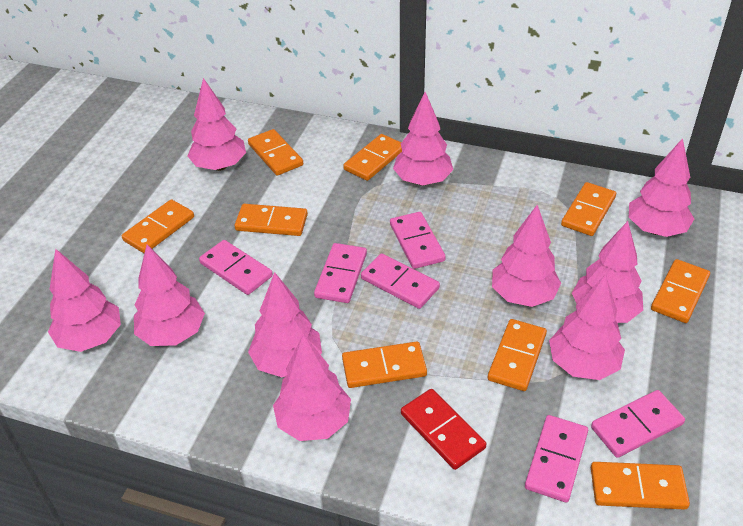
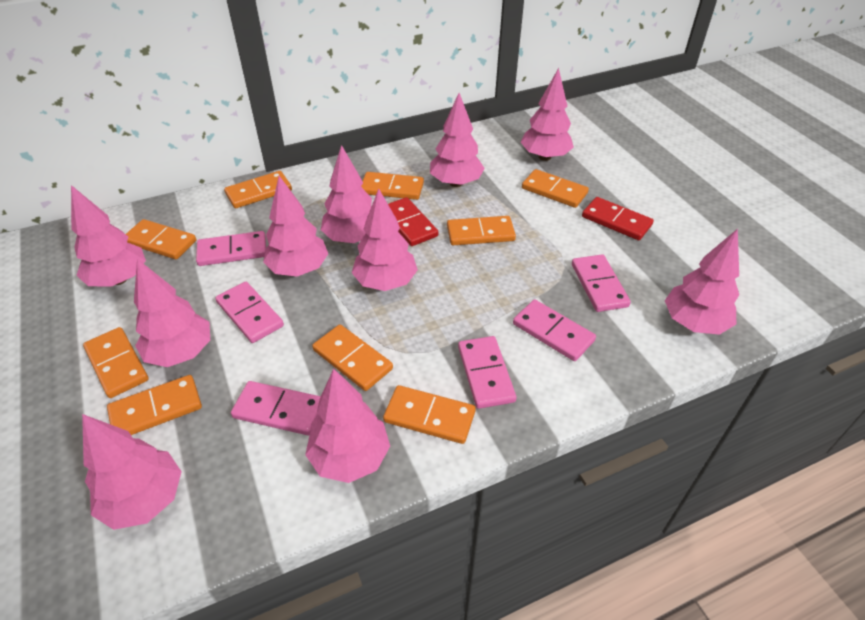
red domino: 1 -> 2

